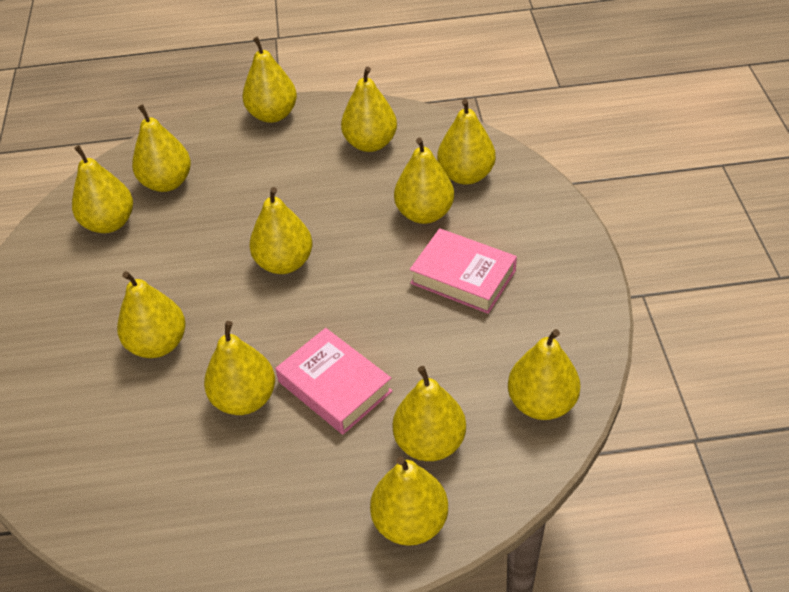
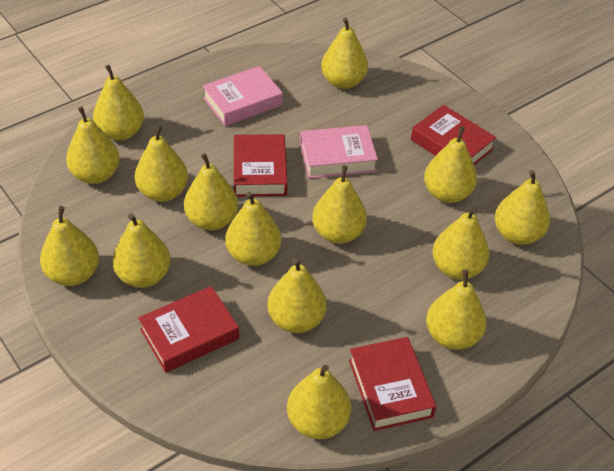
red book: 0 -> 4
yellow pear: 12 -> 15

